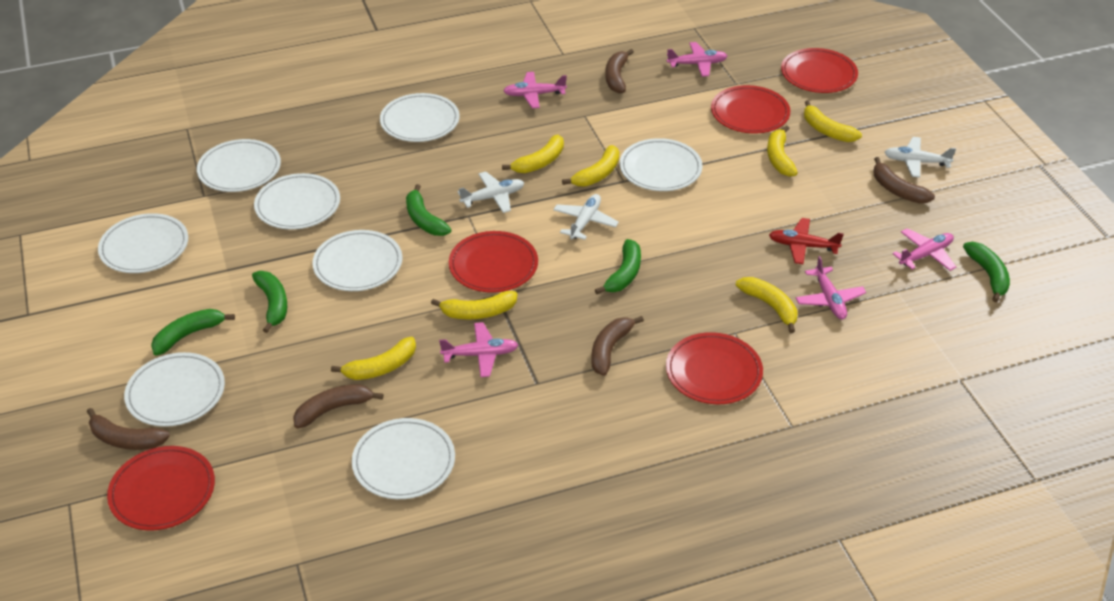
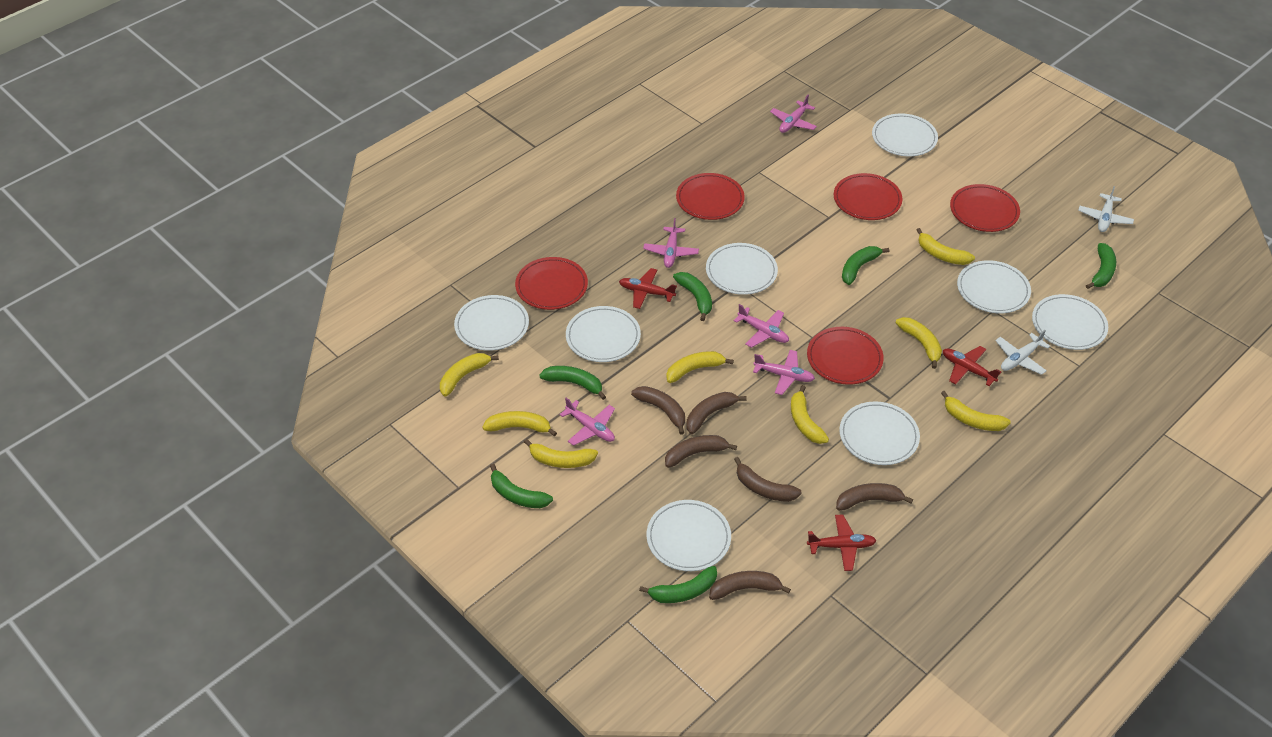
brown banana: 5 -> 6
green banana: 5 -> 6
red plane: 1 -> 3
white plane: 3 -> 2
yellow banana: 7 -> 8

